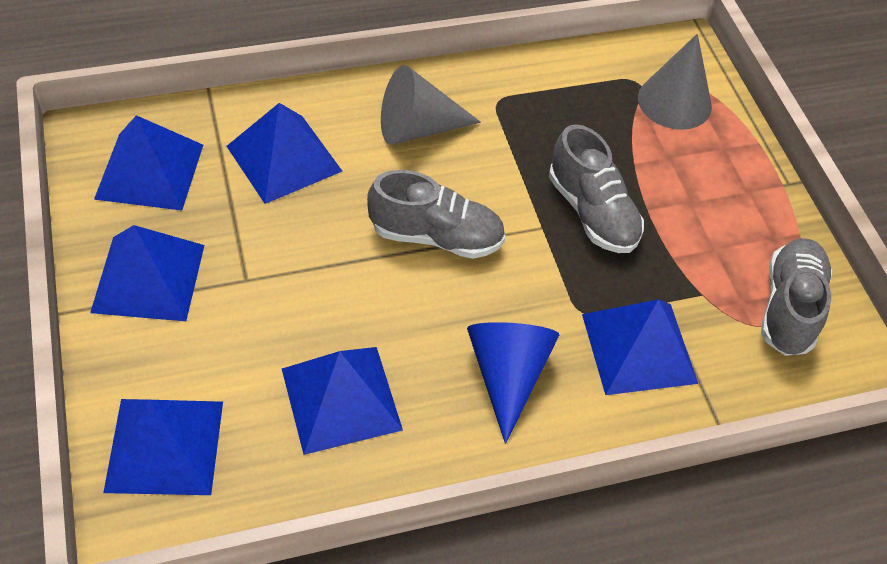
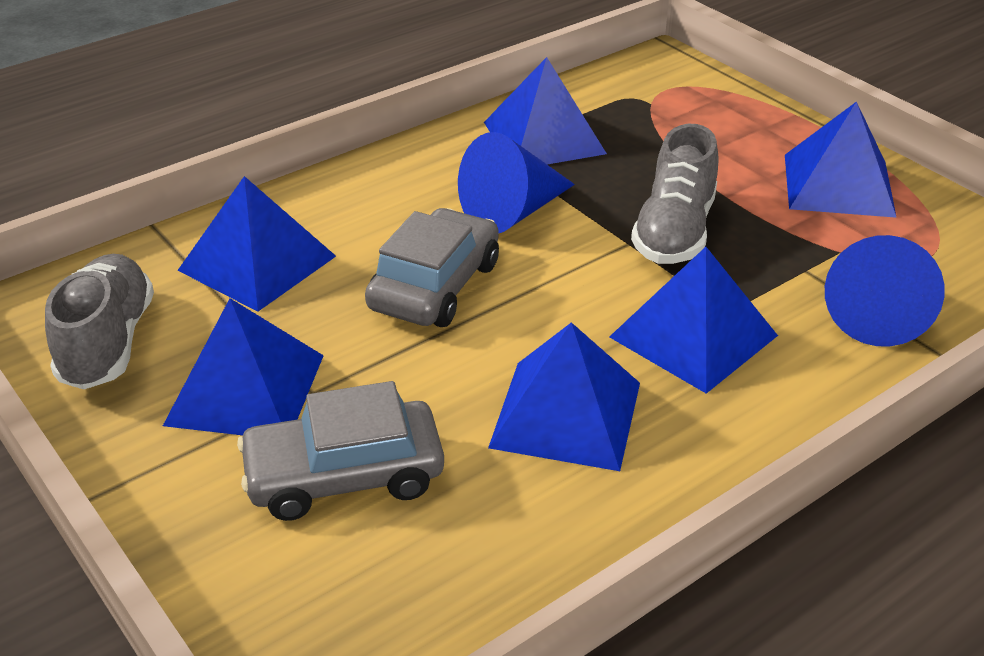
blue cone: 1 -> 2
grey car: 0 -> 2
grey cone: 2 -> 0
grey shoe: 3 -> 2

